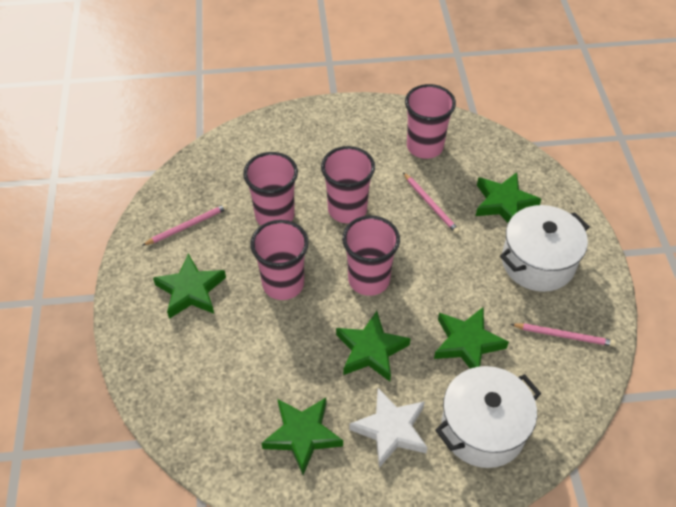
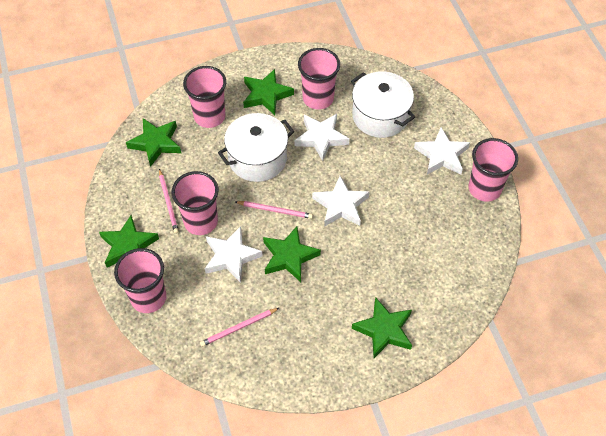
white star: 1 -> 4

